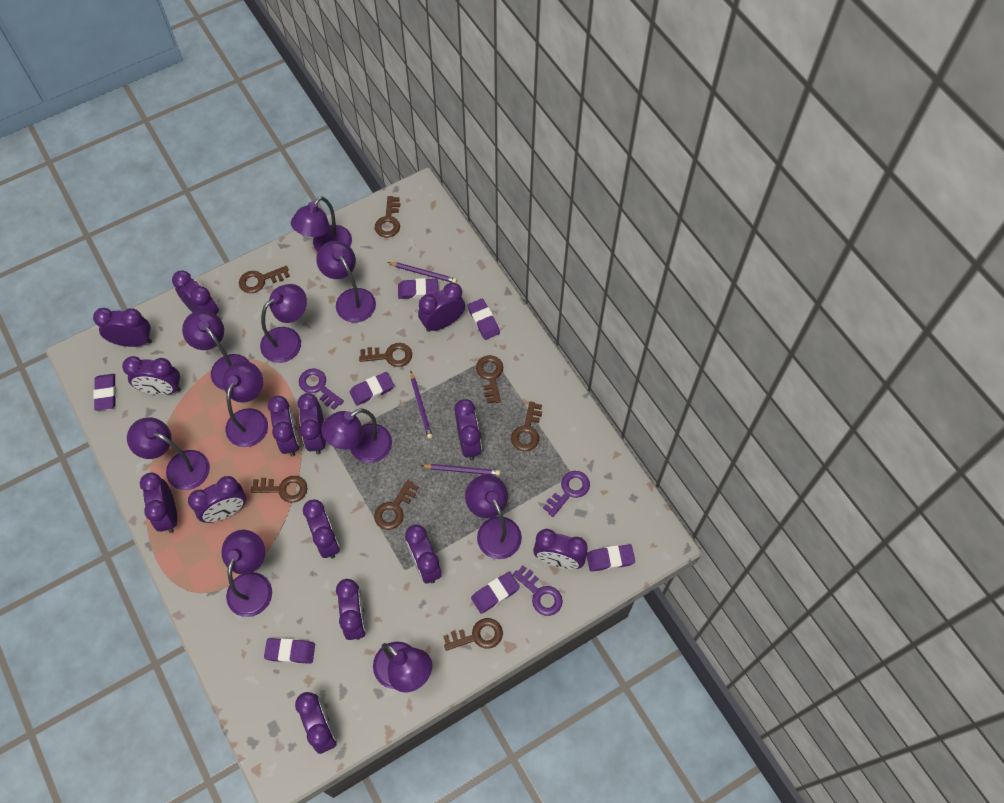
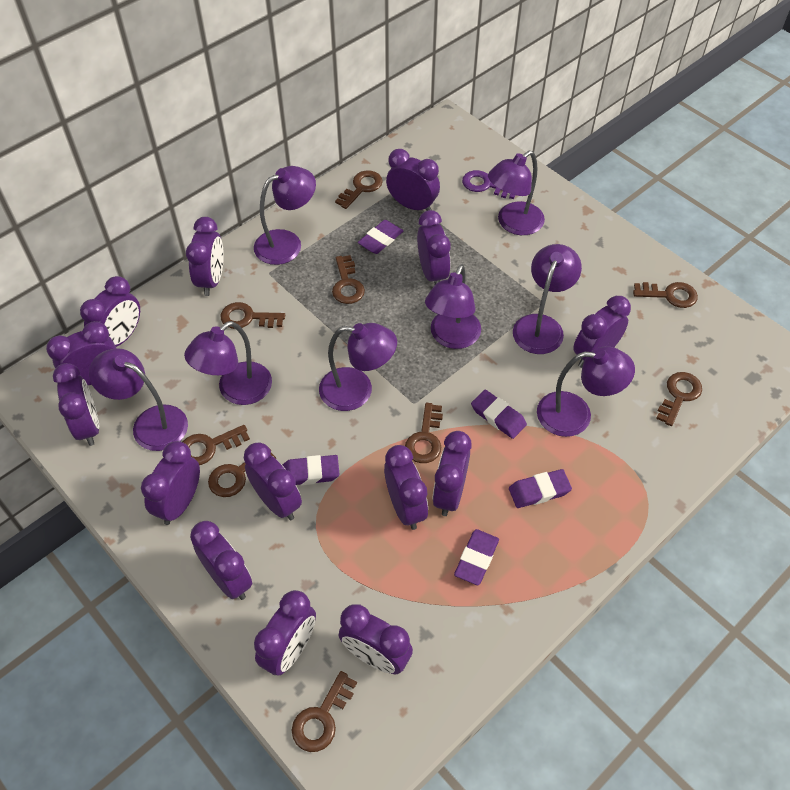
brown key: 8 -> 9
purple eraser: 7 -> 5
purple key: 3 -> 1
purple lamp: 10 -> 8
purple pencil: 3 -> 0

